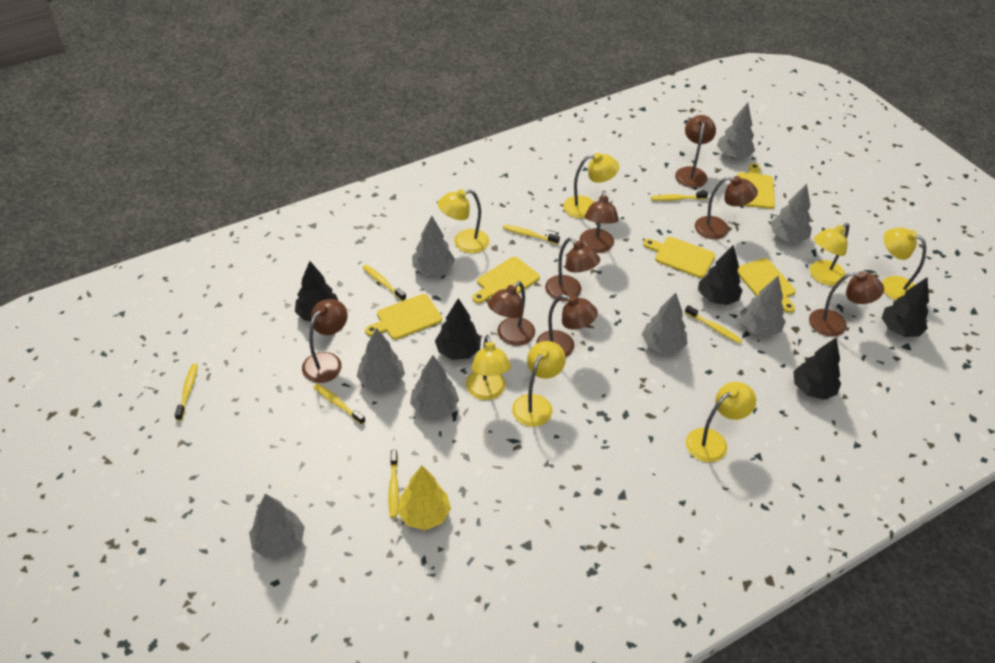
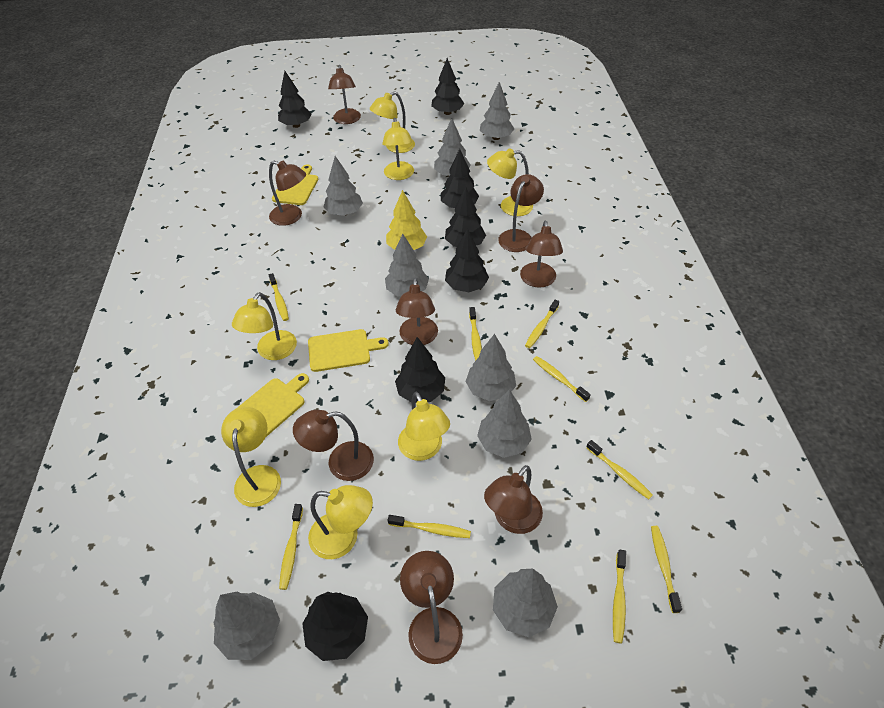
black tree: 5 -> 7
yellow cutting board: 5 -> 3
yellow toothbrush: 7 -> 9

